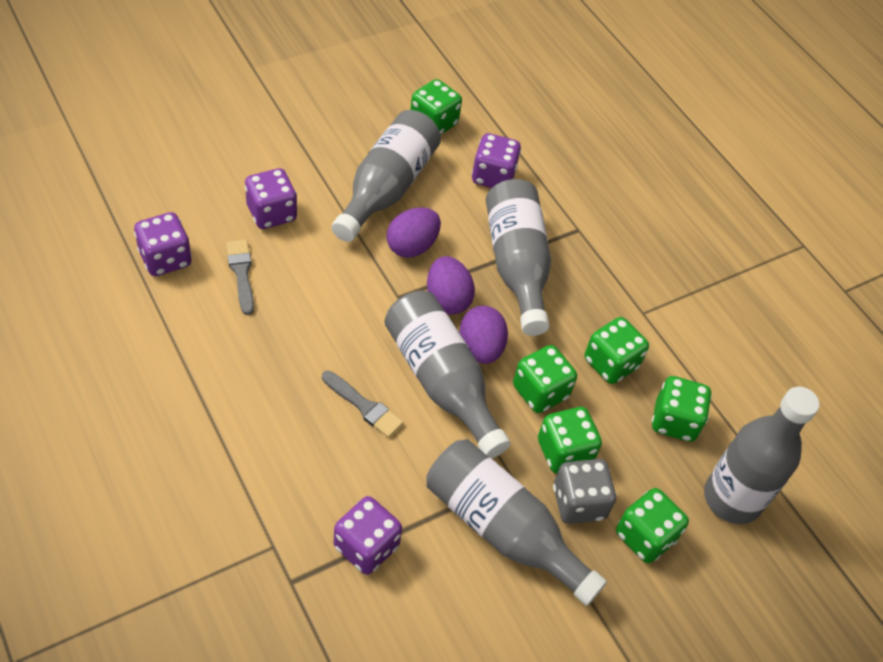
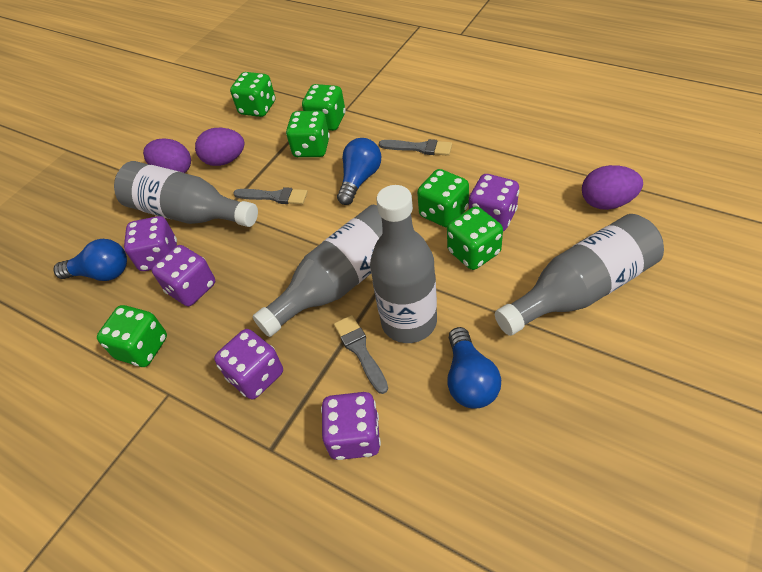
blue light bulb: 0 -> 3
grey bottle: 5 -> 4
grey brush: 2 -> 3
grey dice: 1 -> 0
purple dice: 4 -> 5

